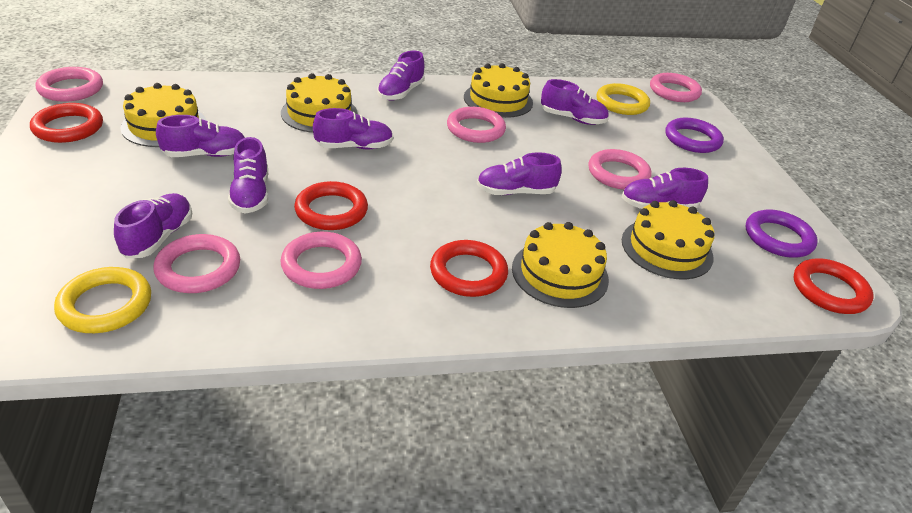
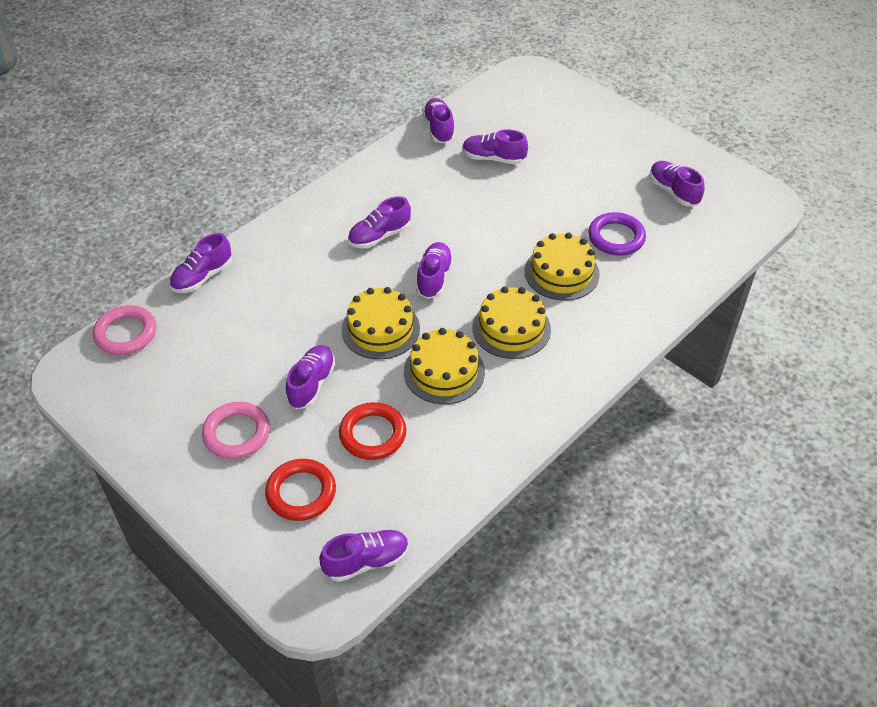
pink ring: 6 -> 2
purple ring: 2 -> 1
red ring: 4 -> 2
yellow cake: 5 -> 4
yellow ring: 2 -> 0

